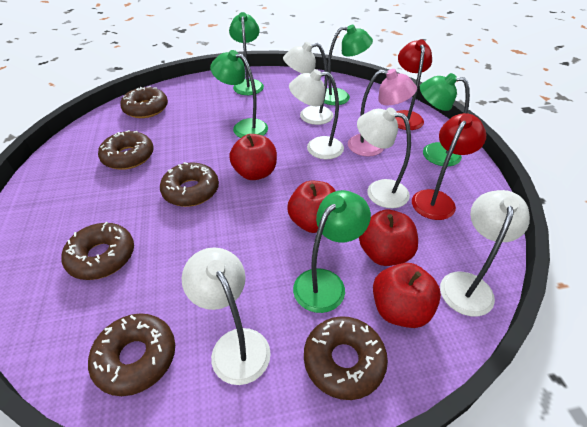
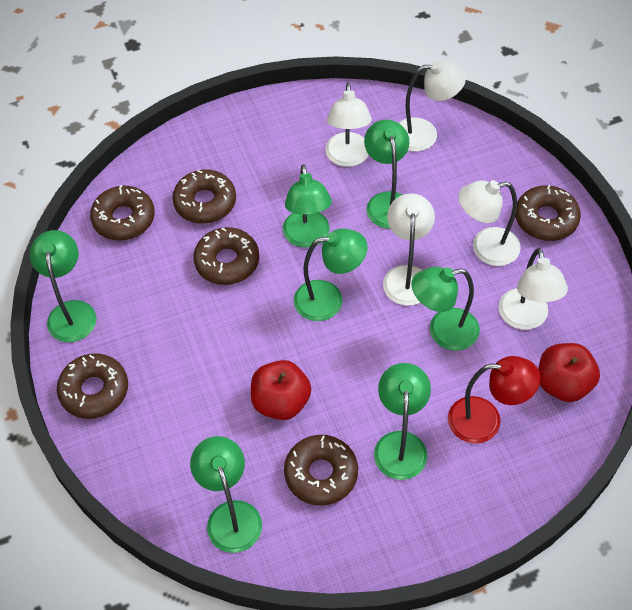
green lamp: 5 -> 7
pink lamp: 1 -> 0
red apple: 4 -> 2
red lamp: 2 -> 1

